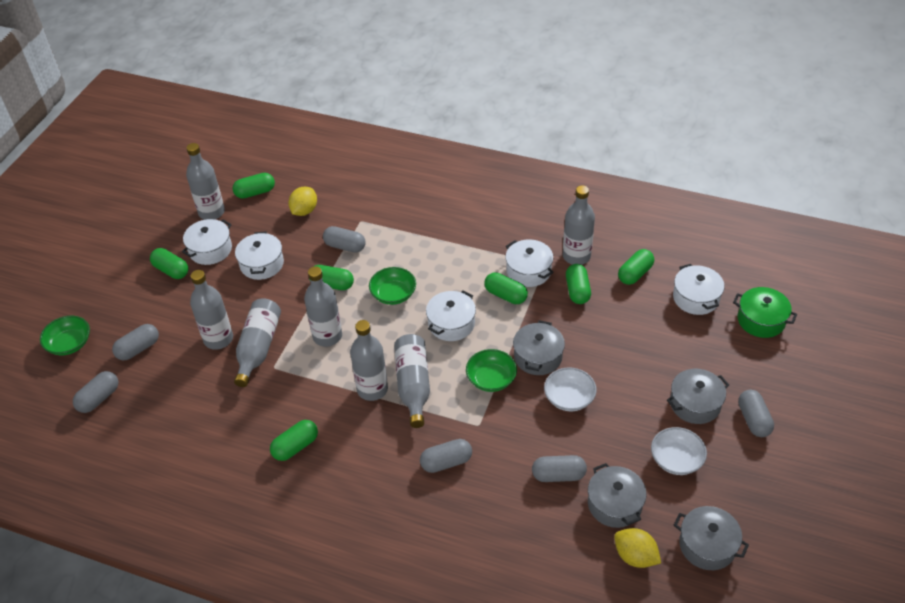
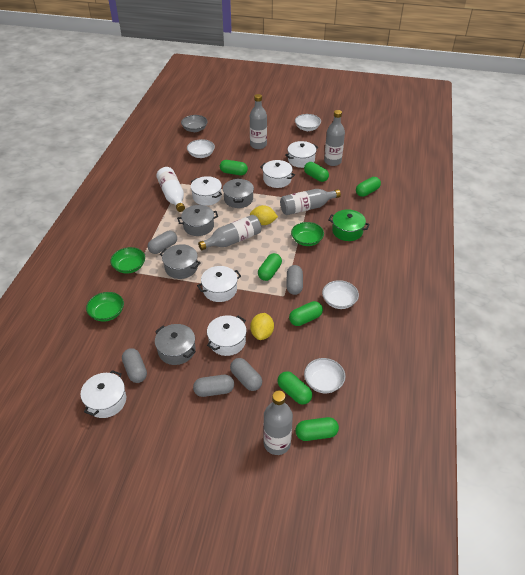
grey bottle: 7 -> 5
grey bowl: 0 -> 1
grey capsule: 6 -> 5
white bottle: 0 -> 1
white bowl: 2 -> 4
white pot: 5 -> 6

